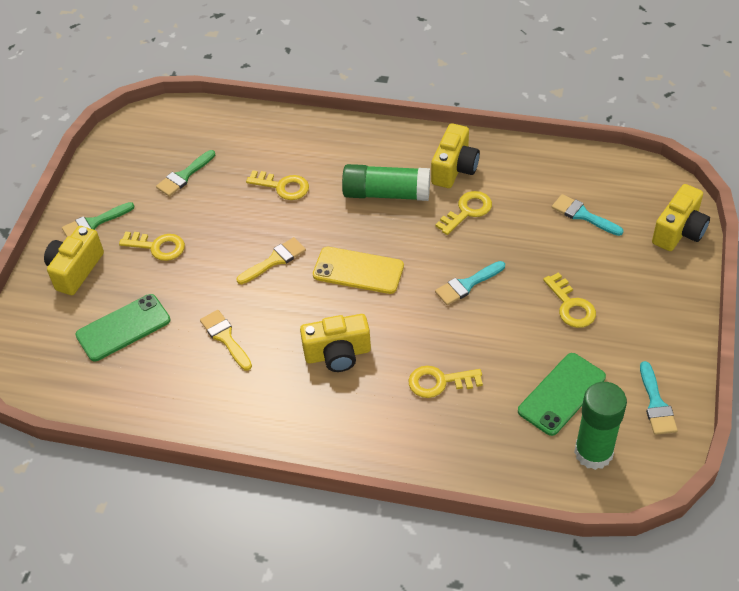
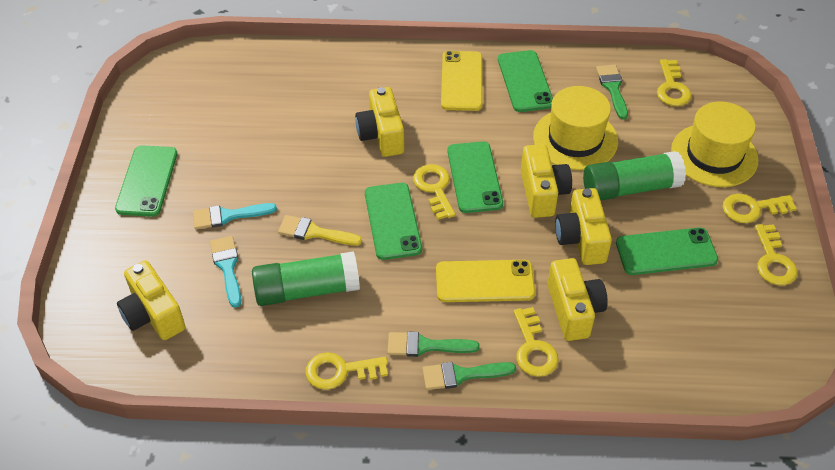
green brush: 2 -> 3
green phone: 2 -> 5
turquoise brush: 3 -> 2
yellow brush: 2 -> 1
yellow camera: 4 -> 5
yellow hat: 0 -> 2
yellow key: 5 -> 6
yellow phone: 1 -> 2

